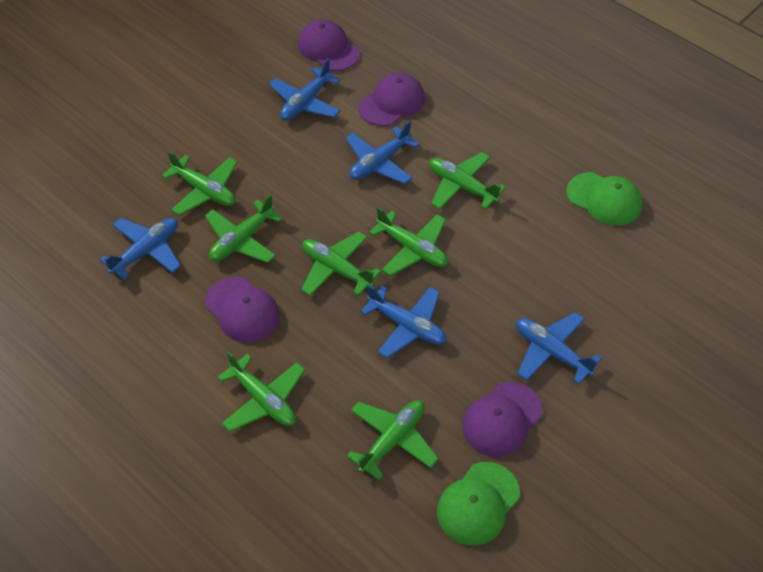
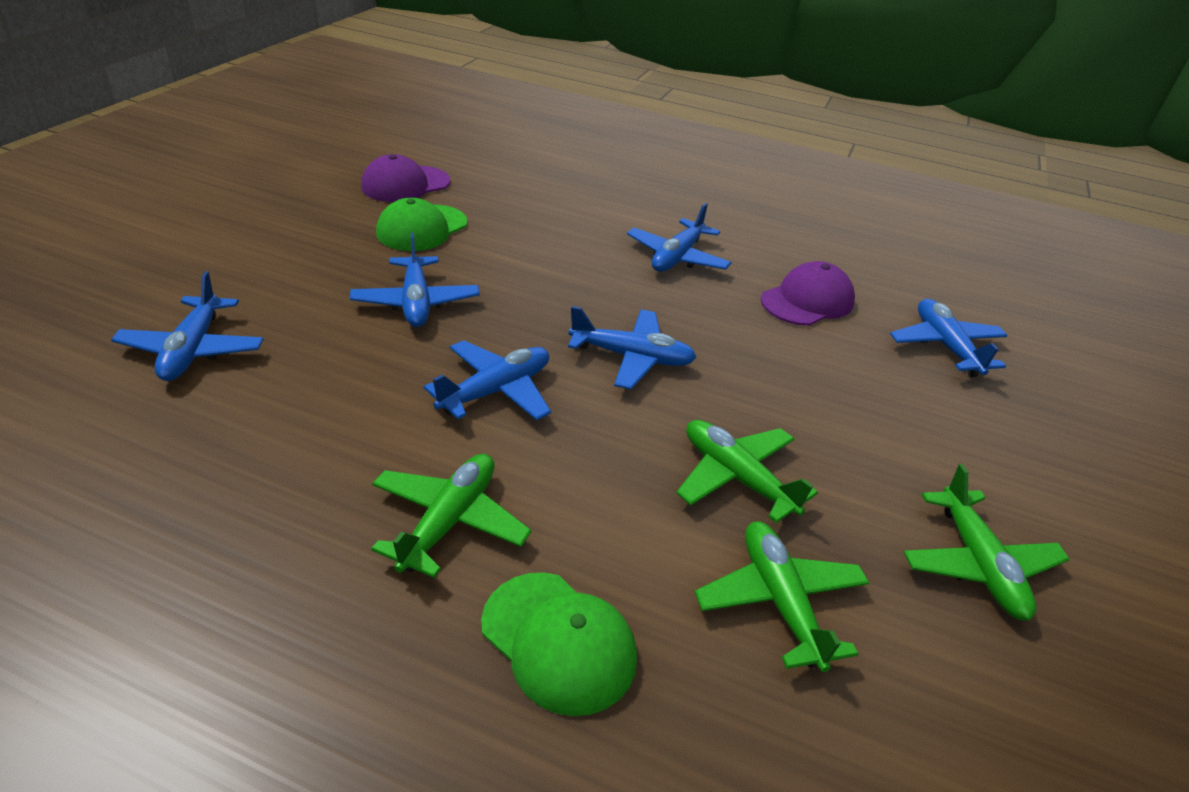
blue plane: 5 -> 6
green plane: 7 -> 4
purple cap: 4 -> 2

